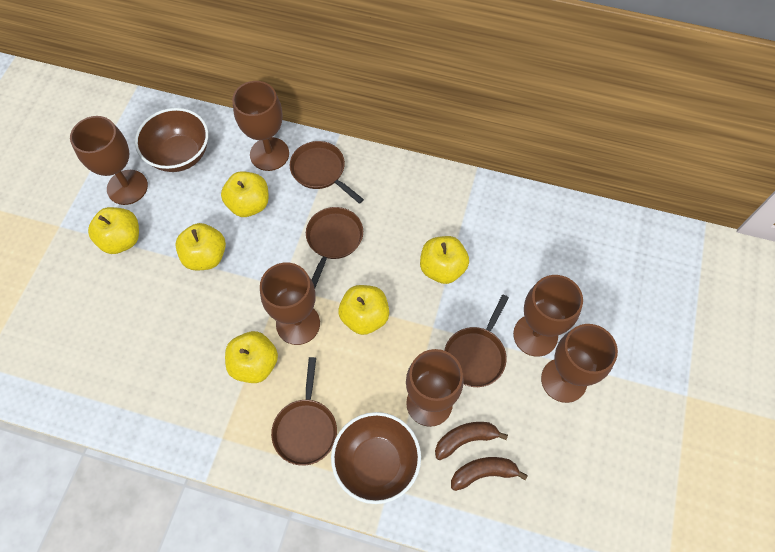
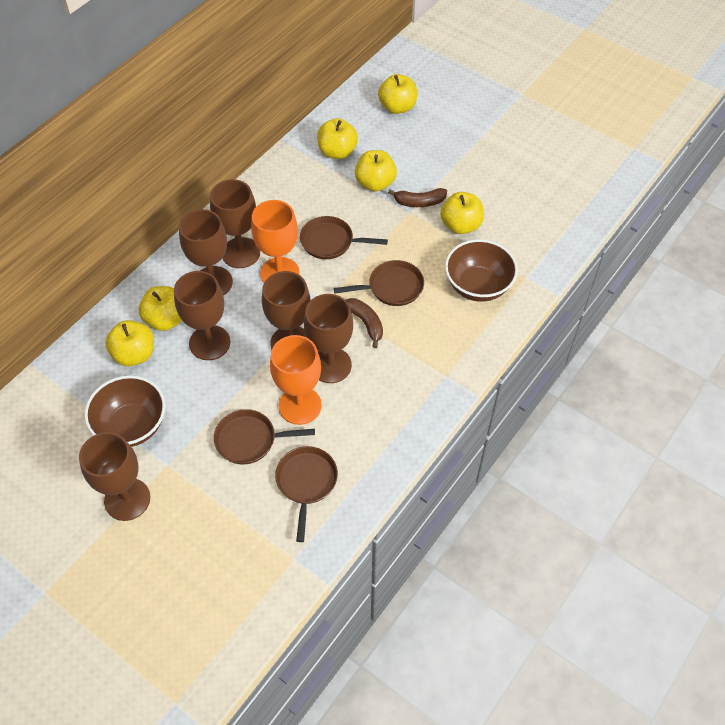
orange goblet: 0 -> 2

